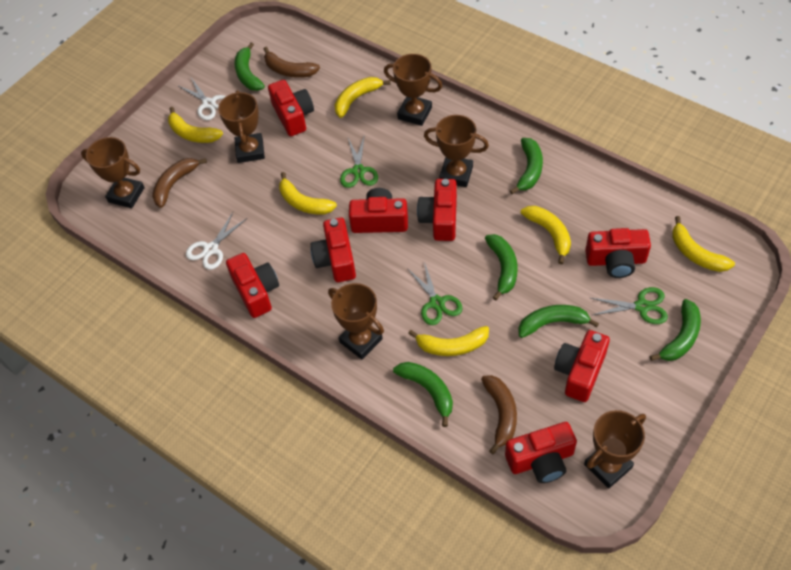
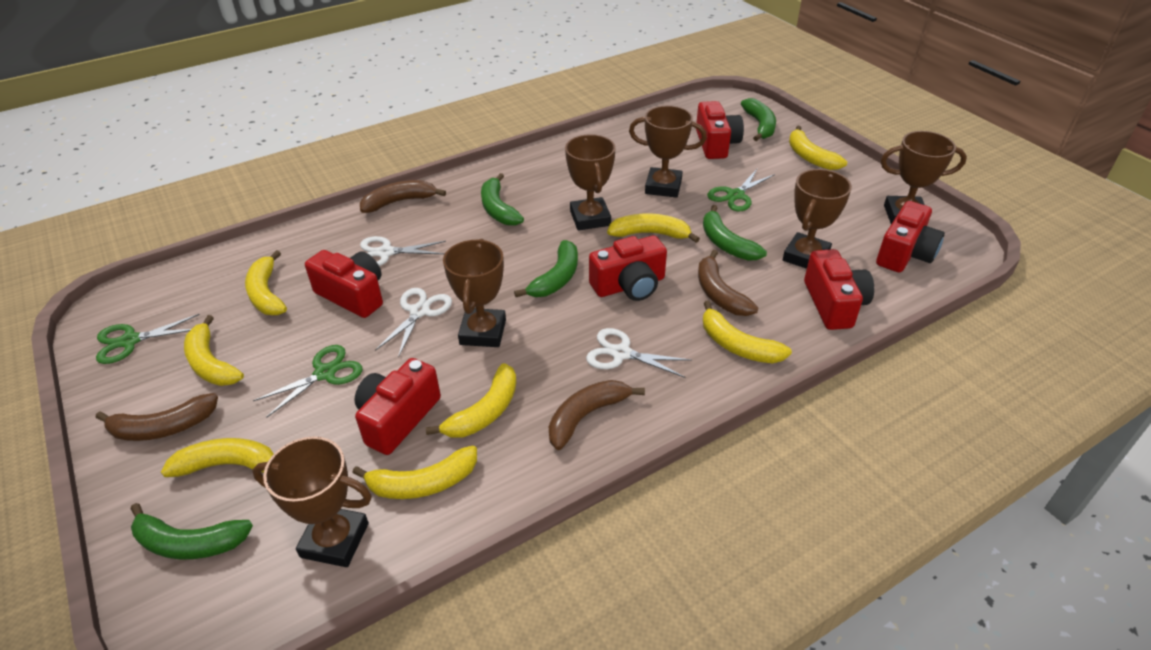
brown banana: 3 -> 4
green banana: 6 -> 5
red camera: 8 -> 6
white scissors: 2 -> 3
yellow banana: 6 -> 8

